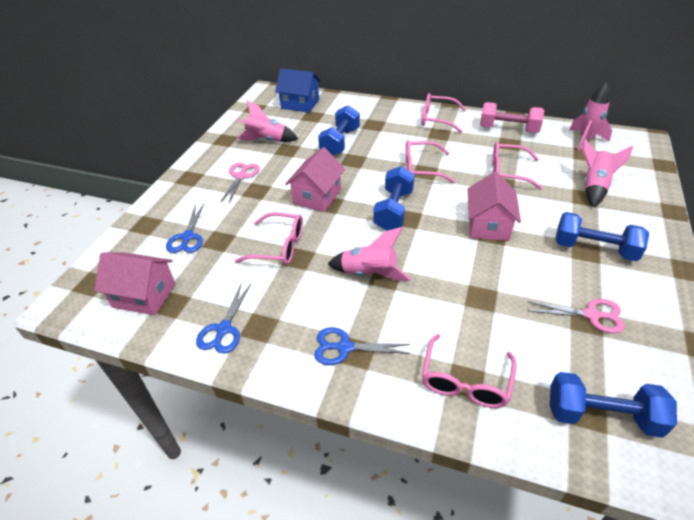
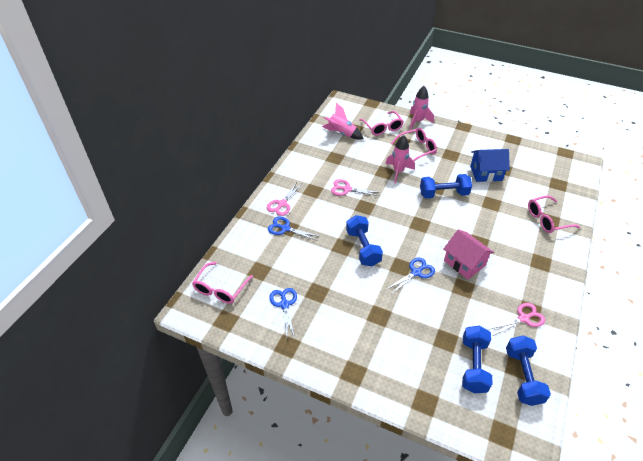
pink dumbbell: 1 -> 0
pink glasses: 5 -> 4
pink house: 3 -> 1
pink rocket: 4 -> 3
pink scissors: 2 -> 3

